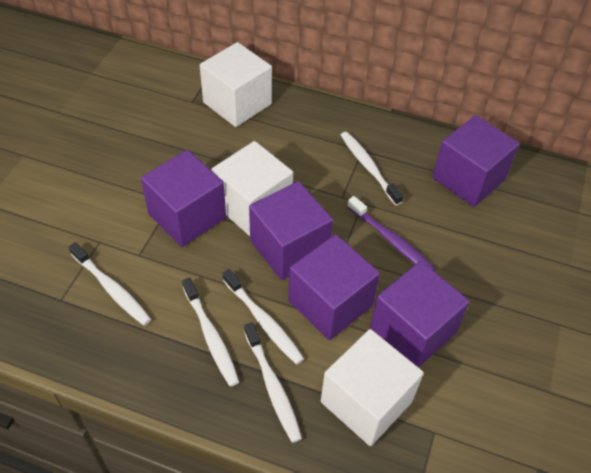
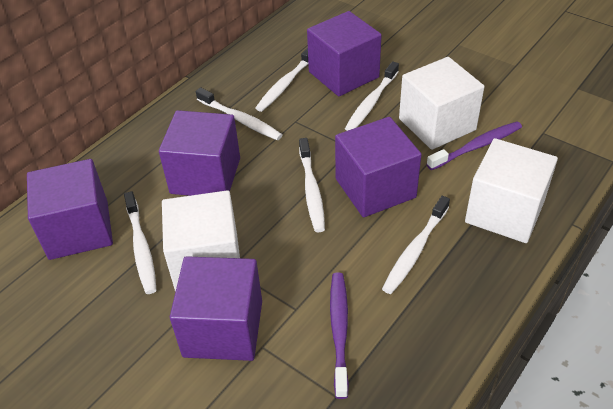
purple toothbrush: 1 -> 2
white toothbrush: 5 -> 6

